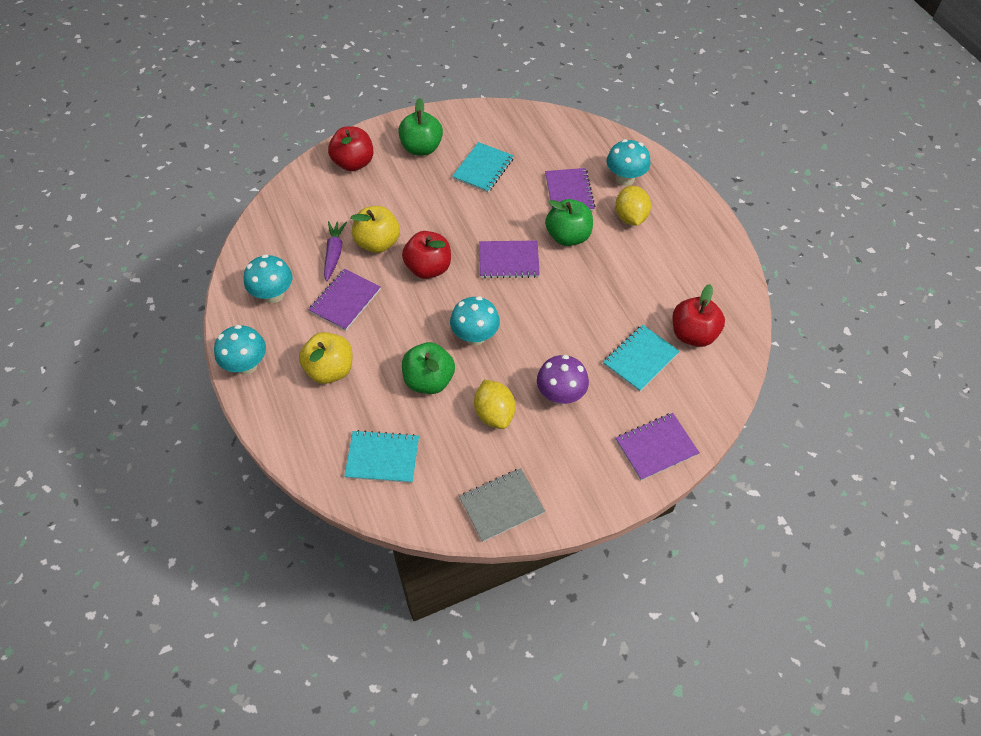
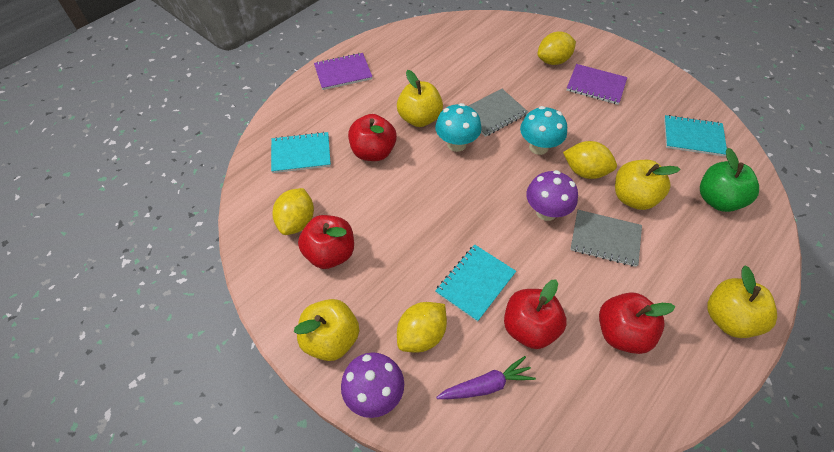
green apple: 3 -> 1
grey notebook: 1 -> 2
purple mushroom: 1 -> 2
purple notebook: 4 -> 2
red apple: 3 -> 4
turquoise mushroom: 4 -> 2
yellow apple: 2 -> 4
yellow lemon: 2 -> 4

